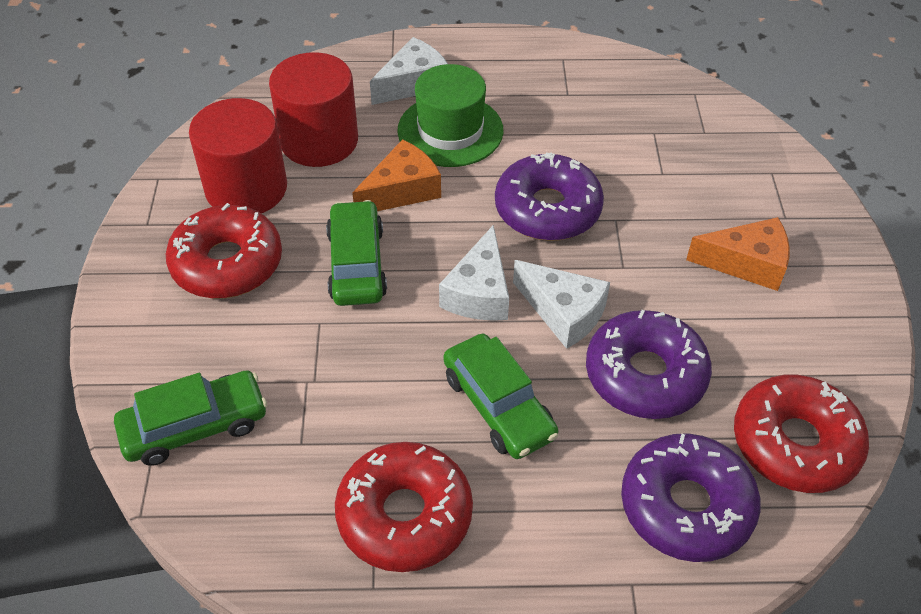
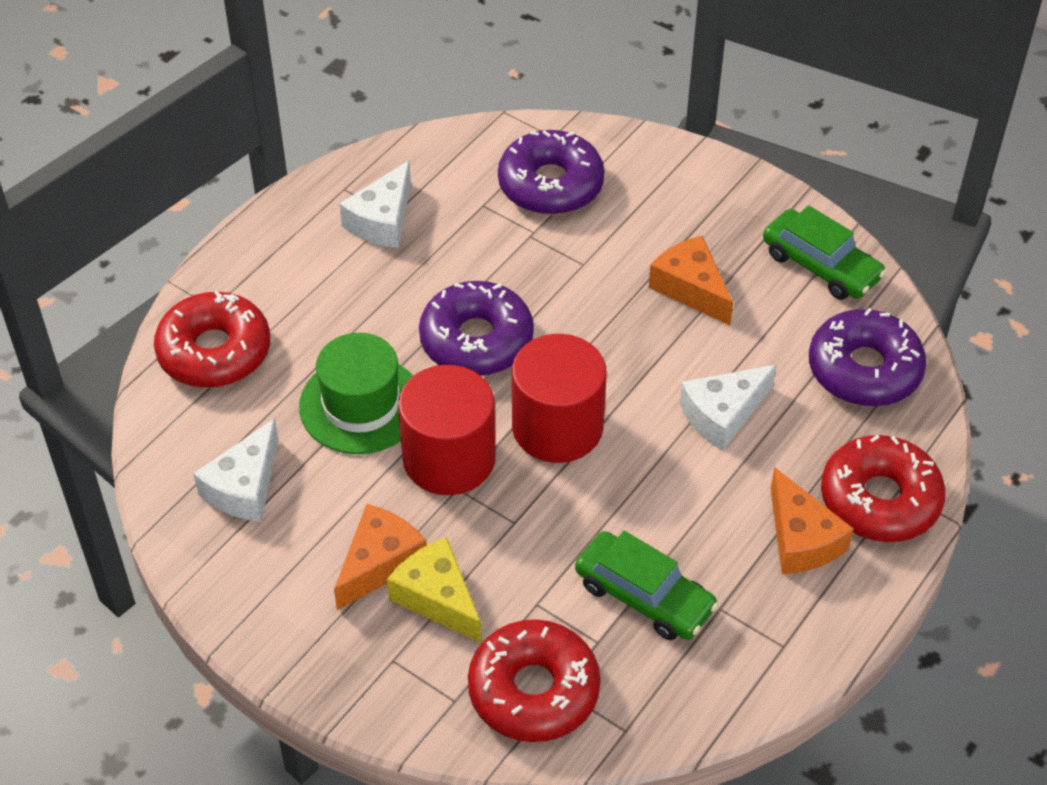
green car: 3 -> 2
orange cheese: 2 -> 3
yellow cheese: 0 -> 1

